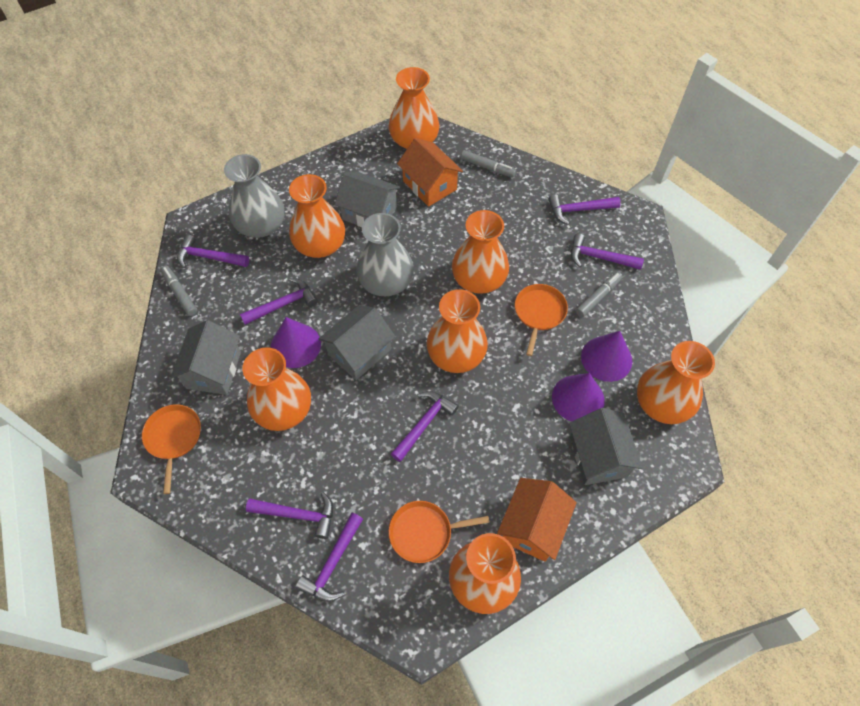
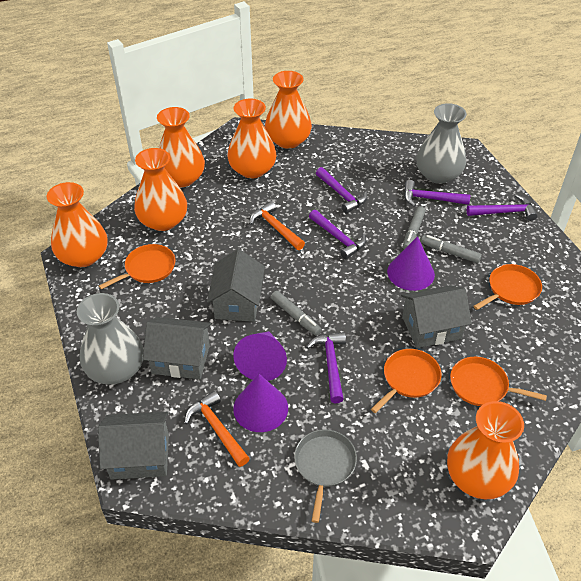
grey pan: 0 -> 1
orange hammer: 0 -> 2
orange house: 2 -> 0
orange pan: 3 -> 4
orange vase: 7 -> 6
purple hammer: 7 -> 5

